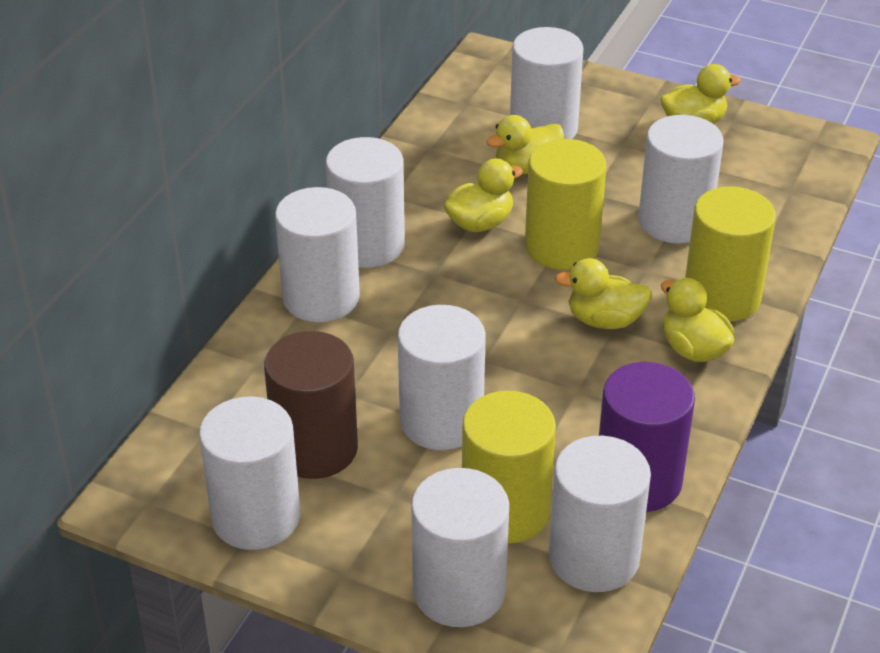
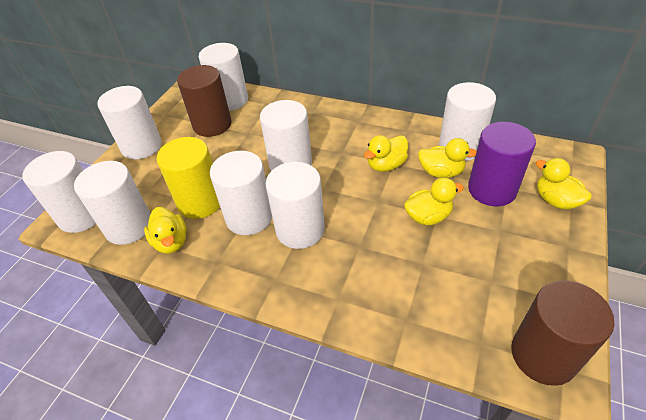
brown cylinder: 1 -> 2
yellow cylinder: 3 -> 1

